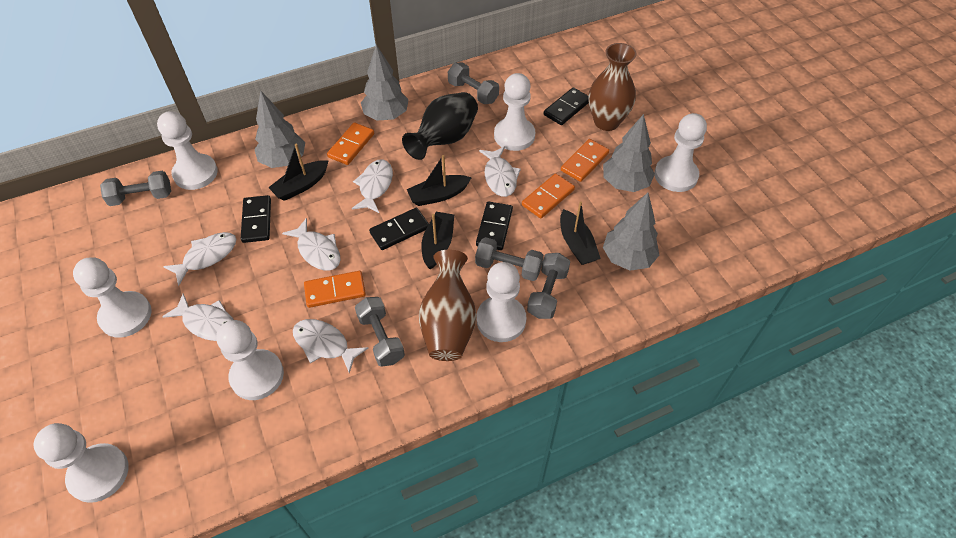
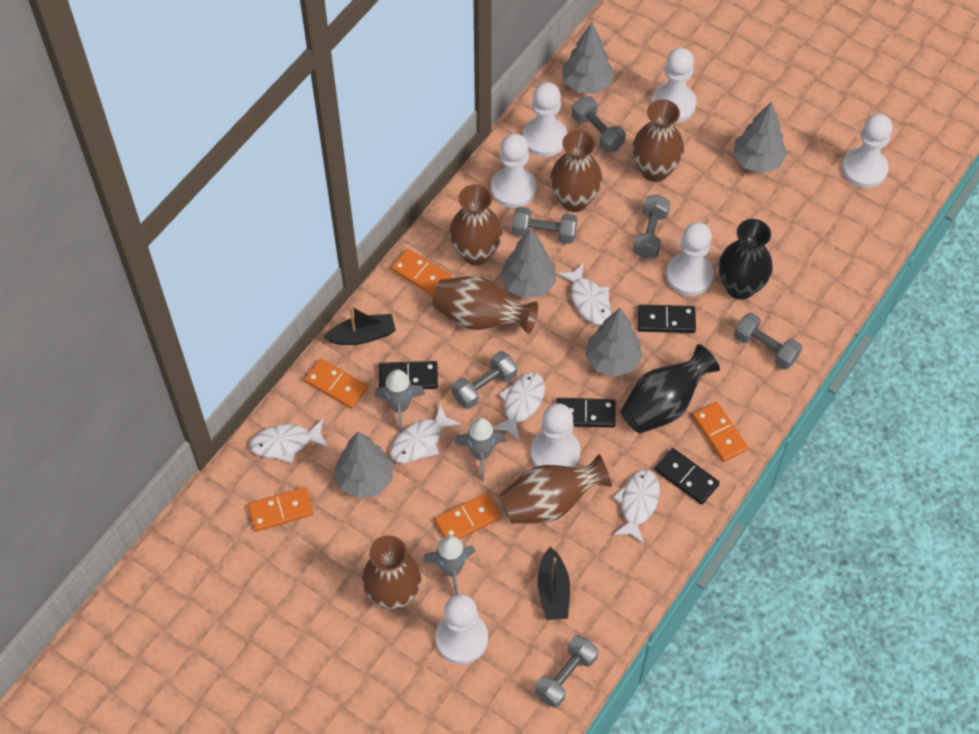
black boat: 4 -> 2
black vase: 1 -> 2
brown vase: 2 -> 6
grey dumbbell: 5 -> 6
grey rocket: 0 -> 3
grey tree: 4 -> 5
orange domino: 4 -> 5
white fish: 6 -> 5

